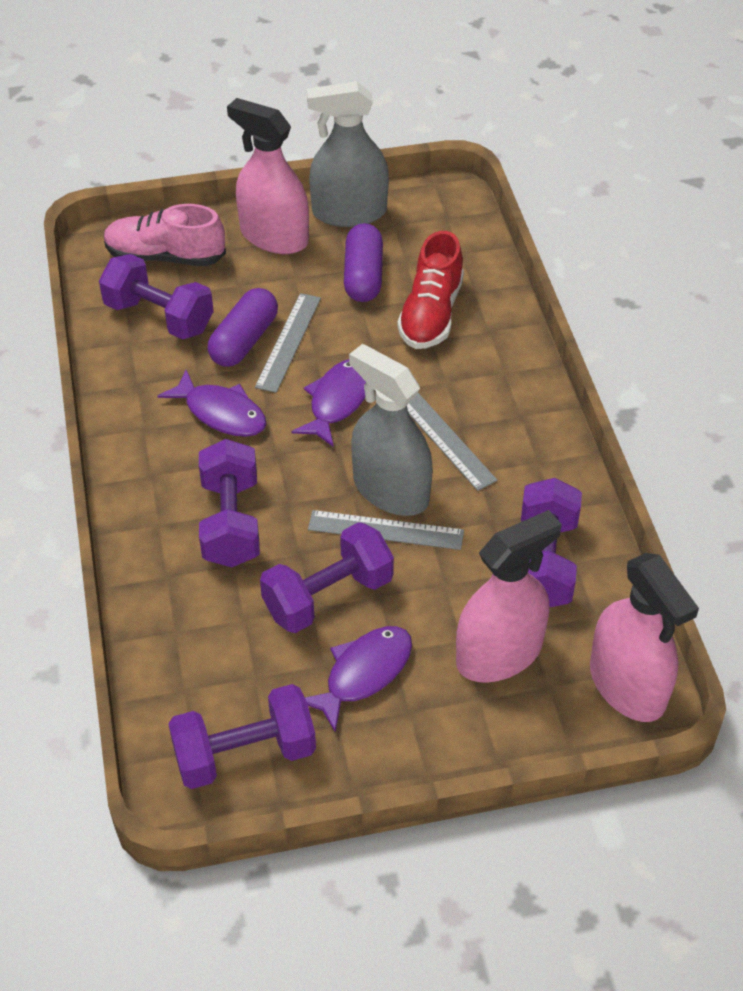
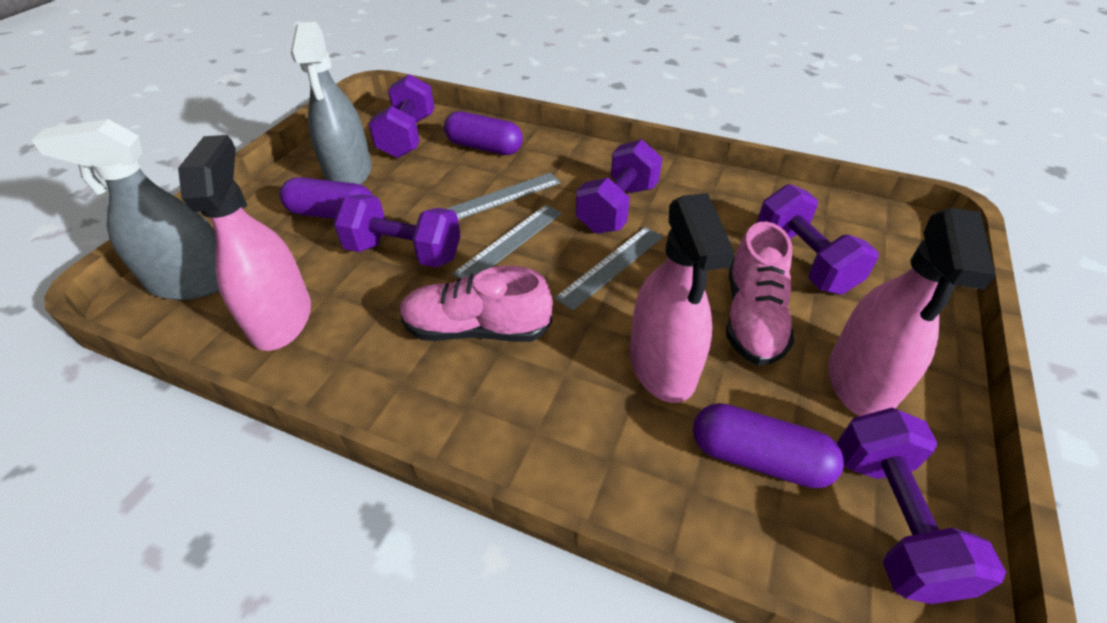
pink shoe: 1 -> 2
purple capsule: 2 -> 3
purple fish: 3 -> 0
red shoe: 1 -> 0

